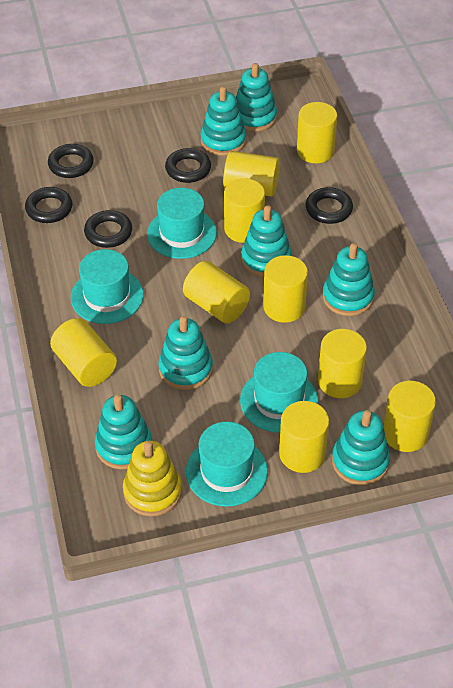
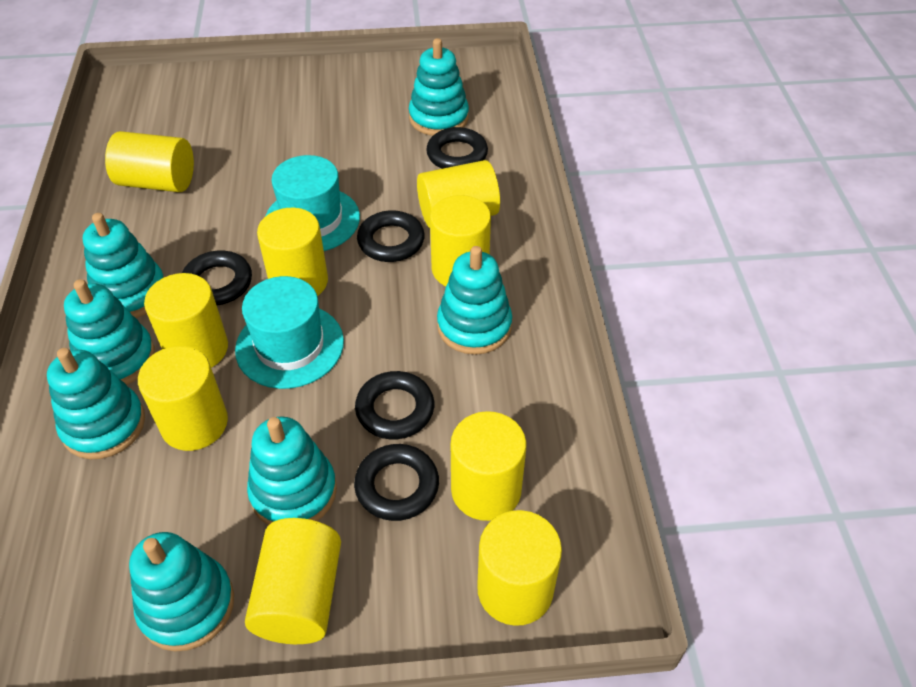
turquoise hat: 4 -> 2
yellow stacking toy: 1 -> 0

